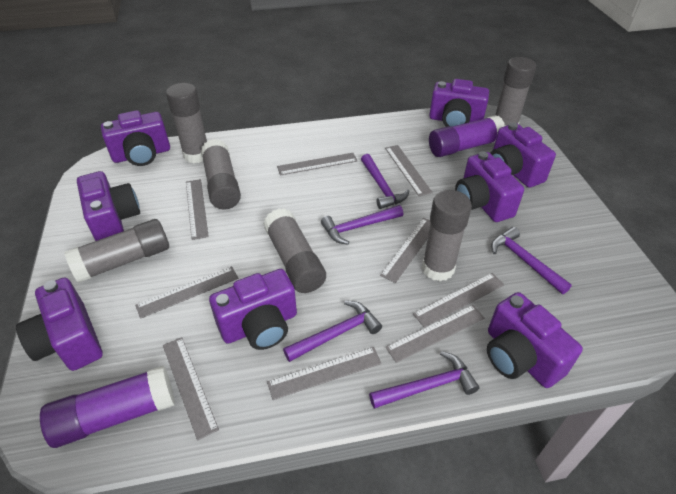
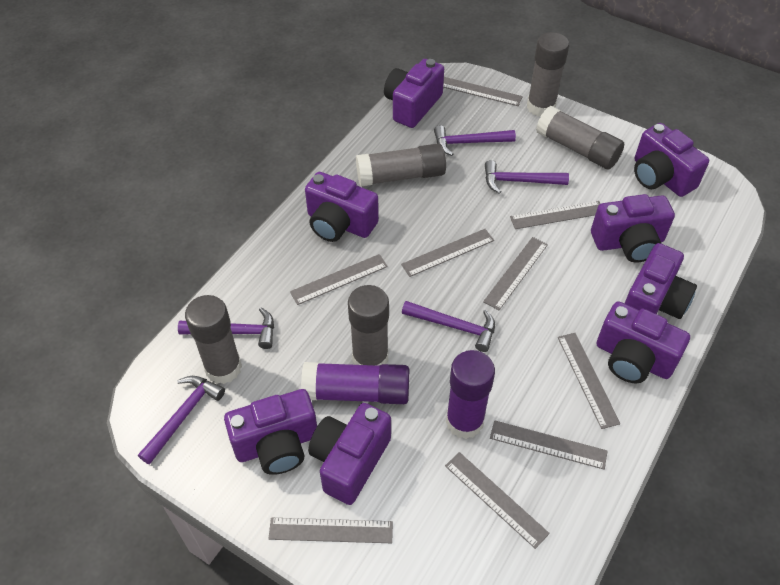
grey glue stick: 6 -> 5

